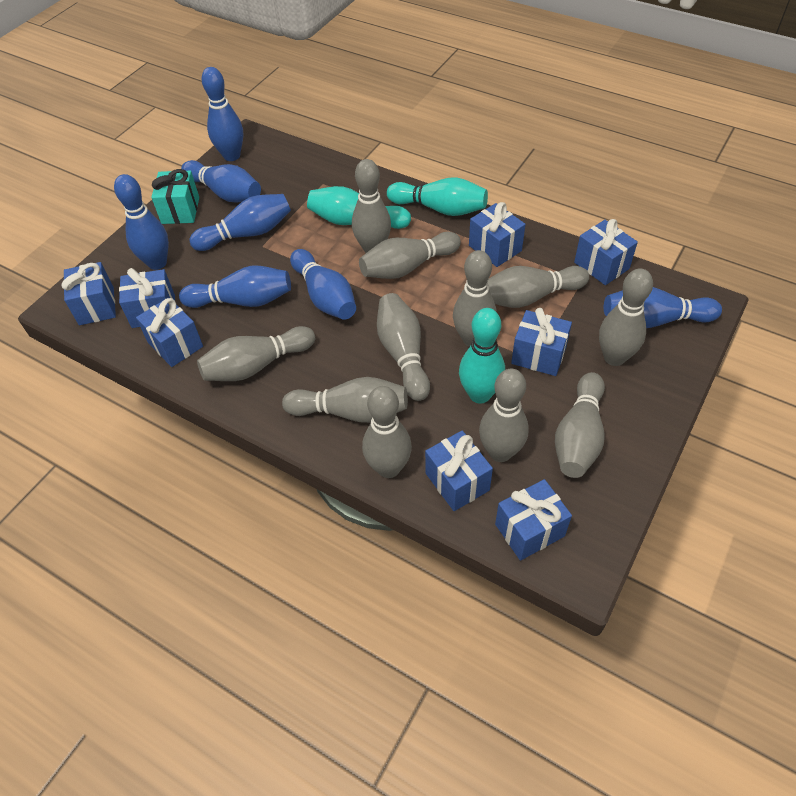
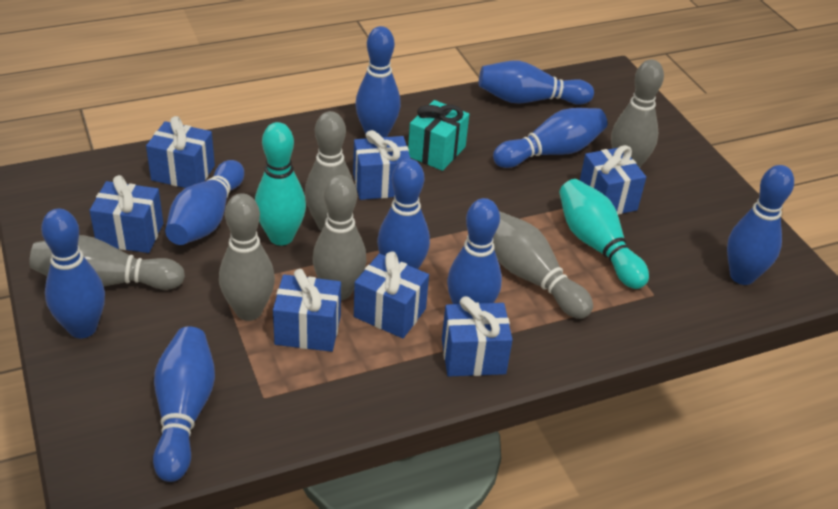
blue bowling pin: 7 -> 9
blue gift: 8 -> 7
grey bowling pin: 11 -> 6
turquoise bowling pin: 3 -> 2

